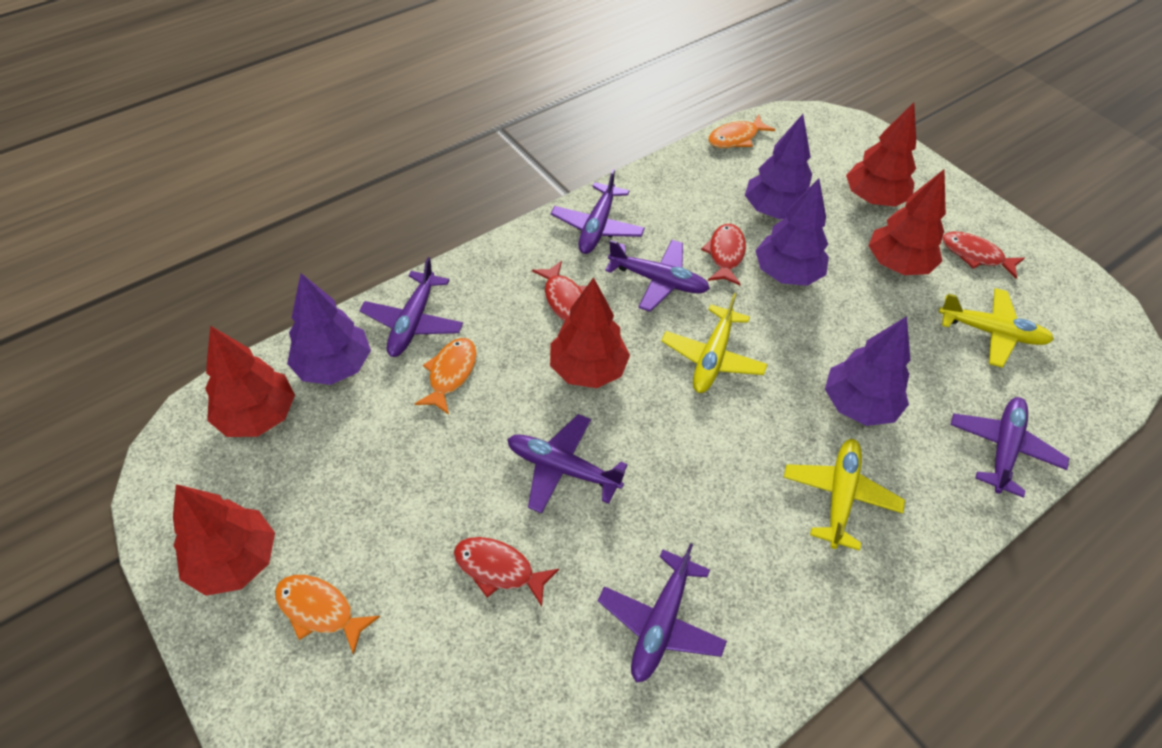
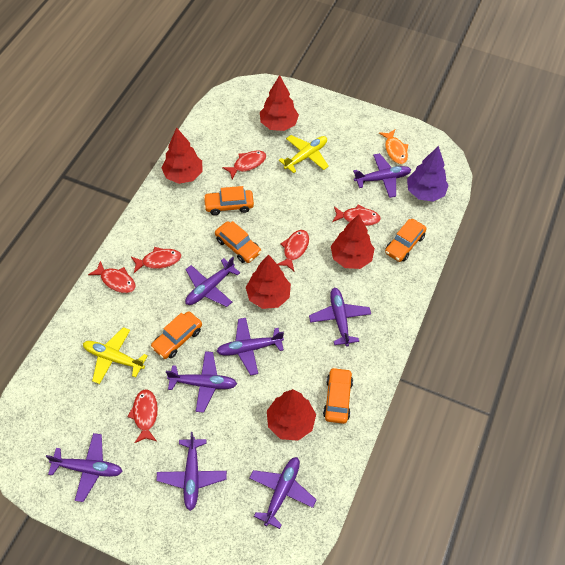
orange car: 0 -> 5
orange fish: 3 -> 1
purple plane: 6 -> 8
purple tree: 4 -> 1
red fish: 4 -> 6
yellow plane: 3 -> 2

